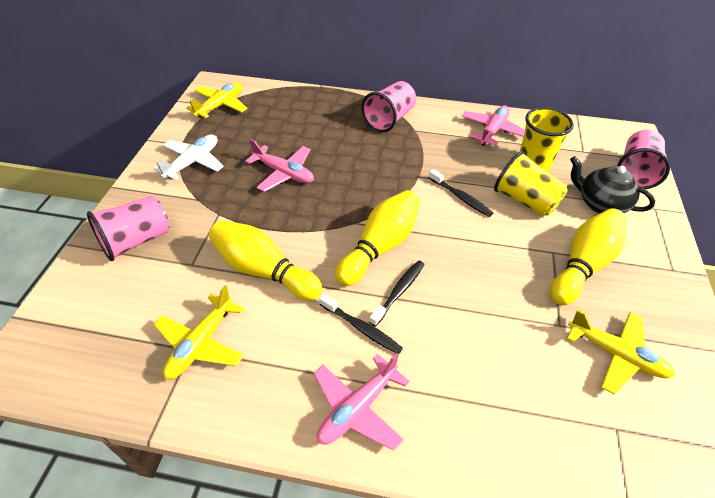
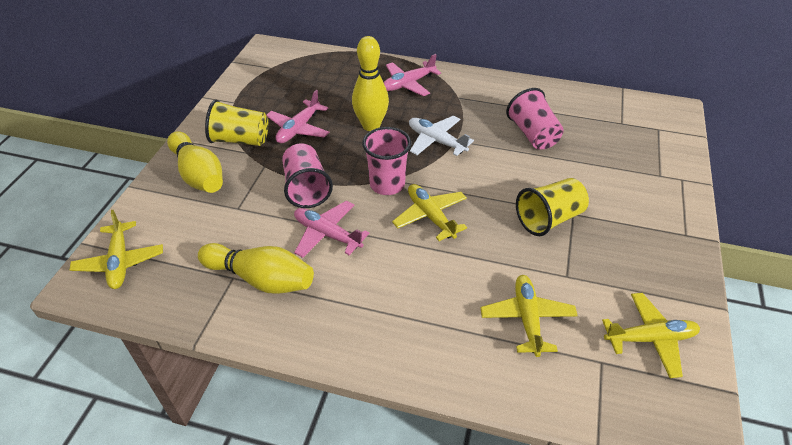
black teapot: 1 -> 0
black toothbrush: 3 -> 0
yellow plane: 3 -> 4

